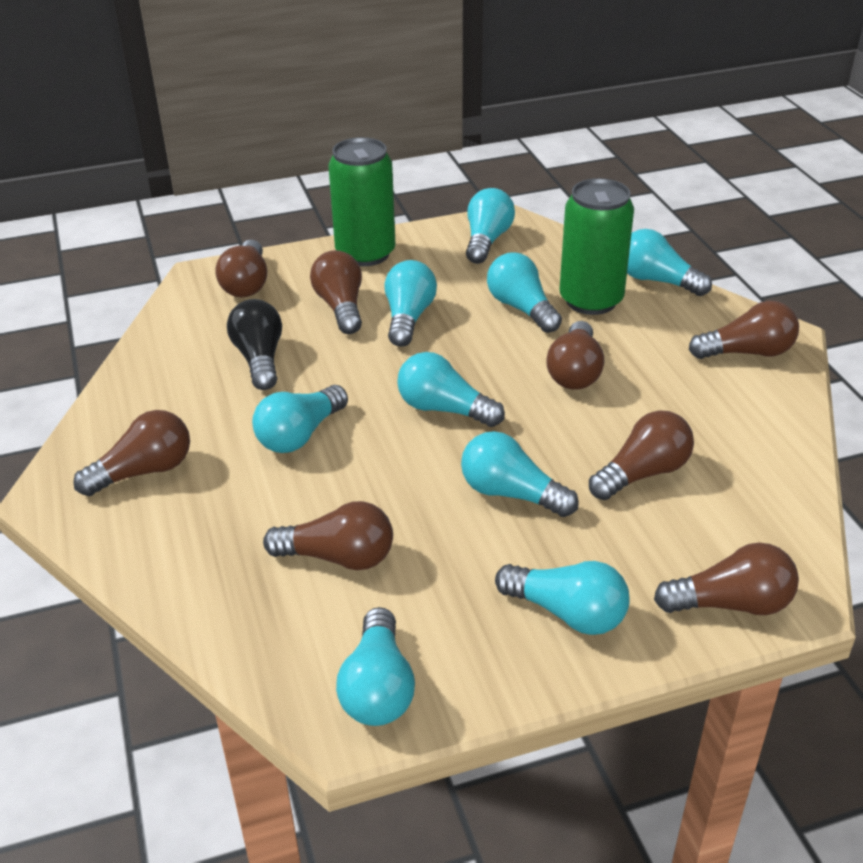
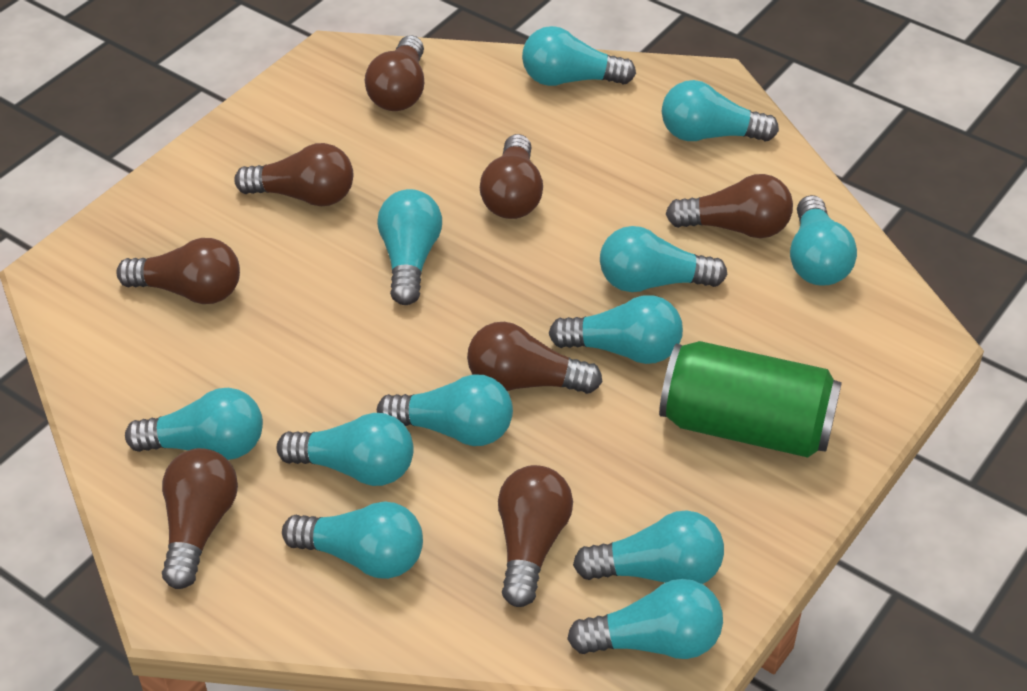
black light bulb: 1 -> 0
green can: 2 -> 1
turquoise light bulb: 9 -> 12

